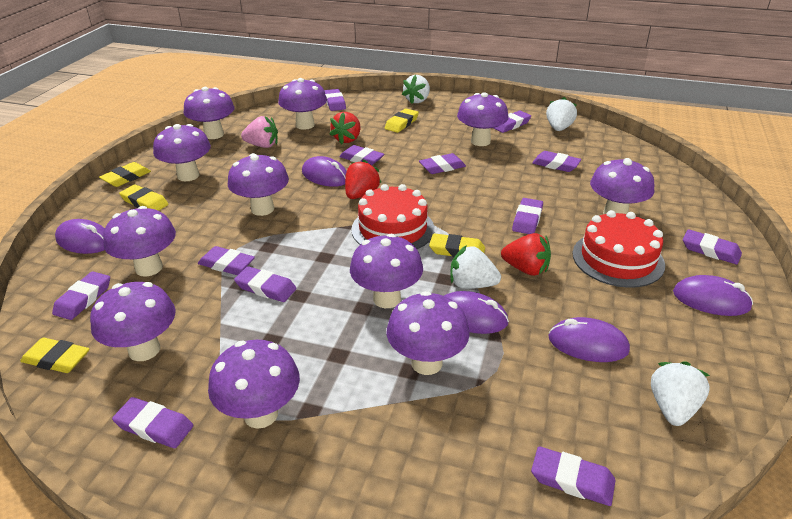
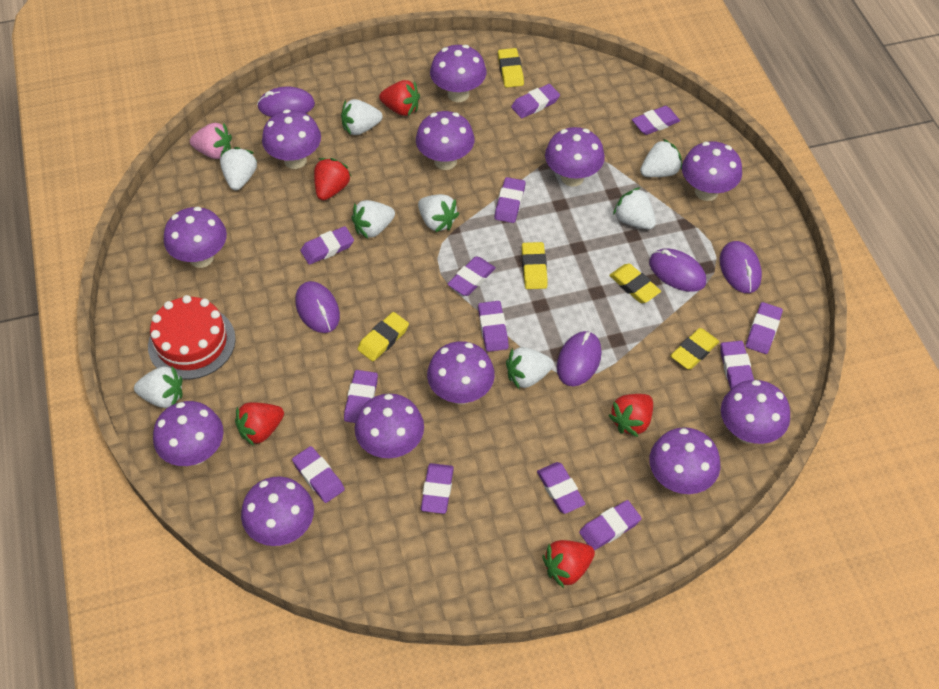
purple eraser: 12 -> 13
purple mushroom: 11 -> 12
red cake: 2 -> 1
red strawberry: 3 -> 5
white strawberry: 4 -> 8

